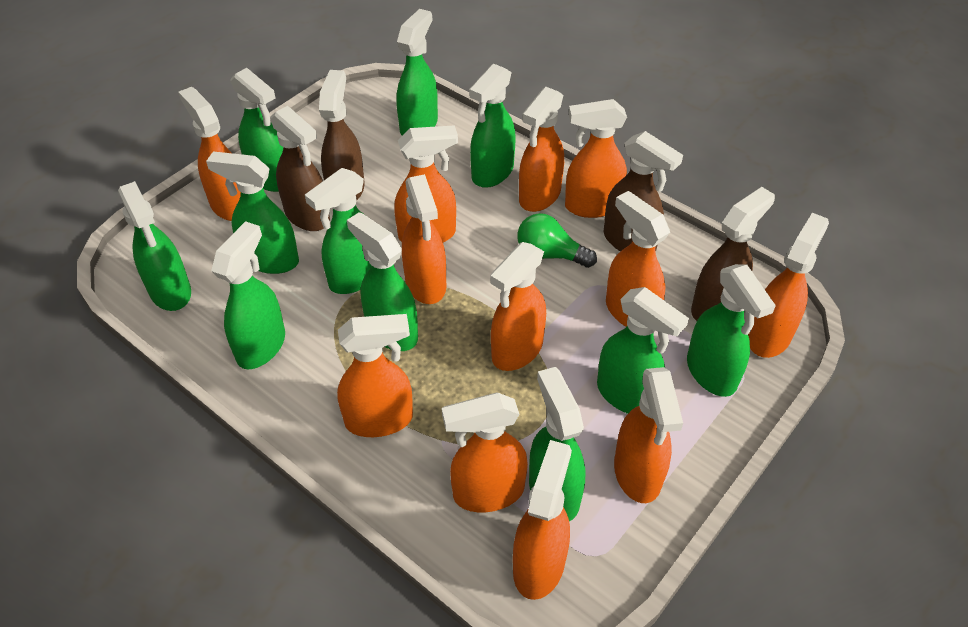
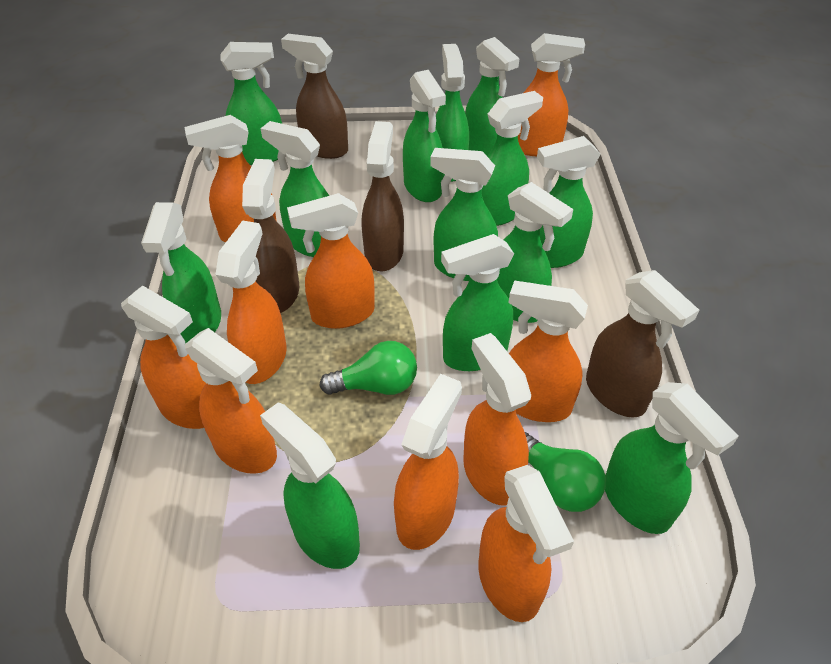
green light bulb: 1 -> 2
green spray bottle: 11 -> 13
orange spray bottle: 12 -> 10

